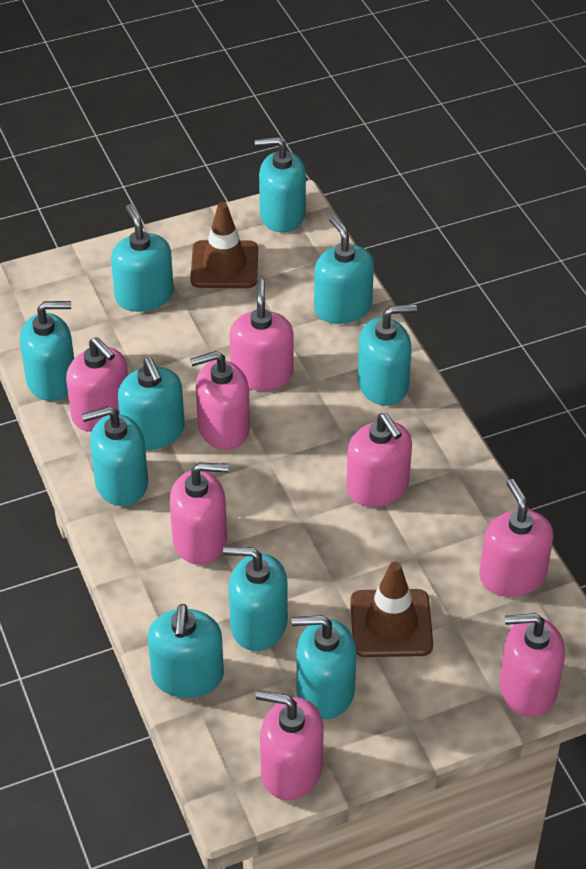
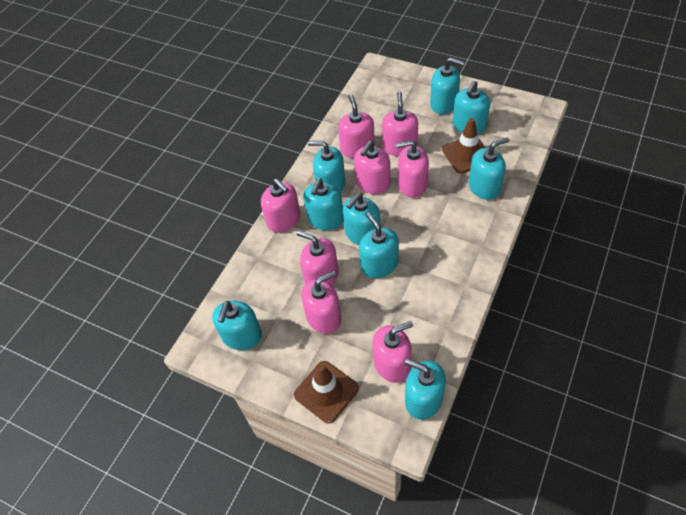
turquoise soap dispenser: 10 -> 9

